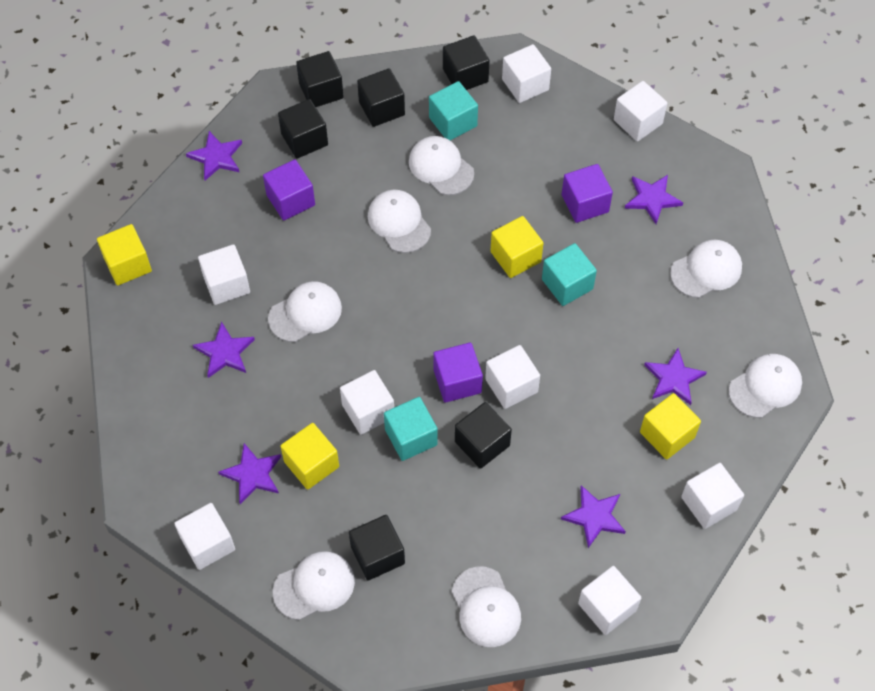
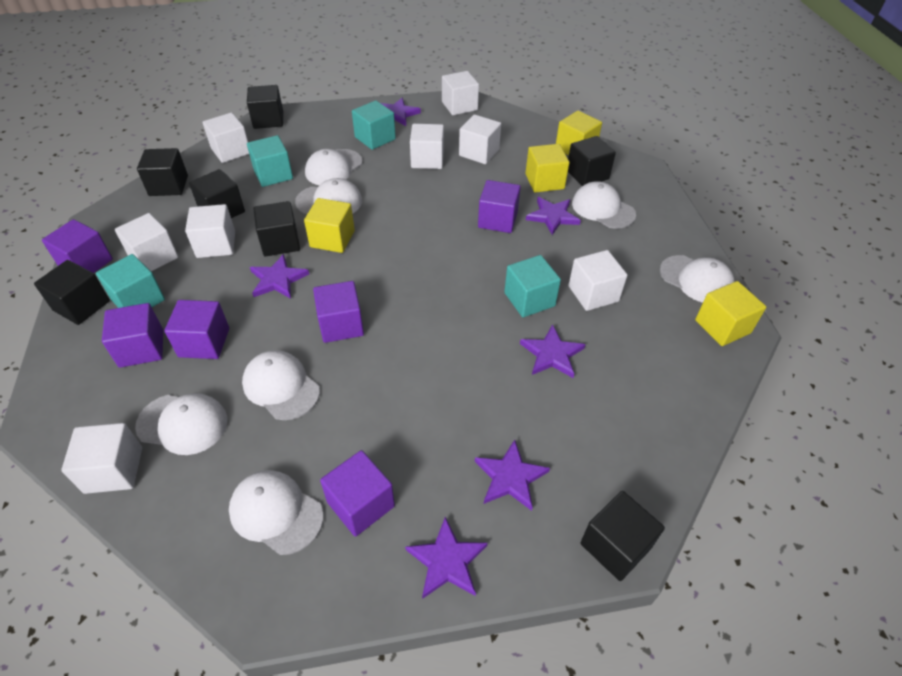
black cube: 6 -> 7
purple cube: 3 -> 6
turquoise cube: 3 -> 4

